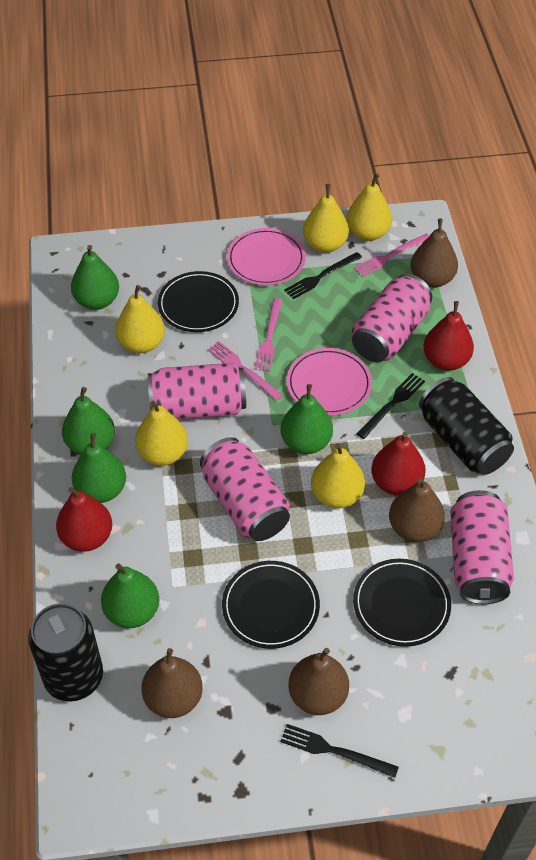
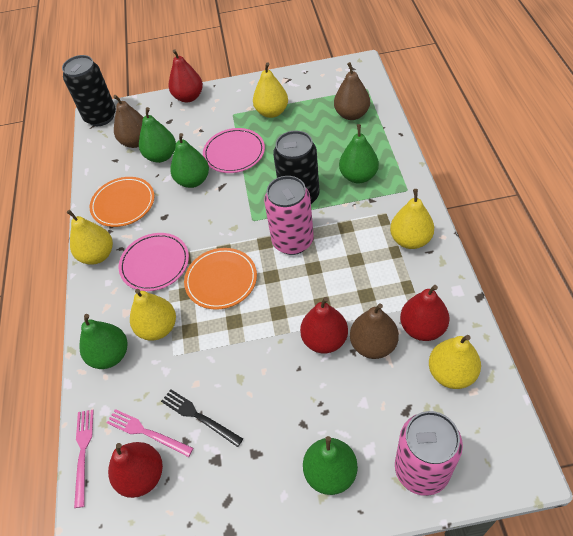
black fork: 3 -> 1
black plate: 3 -> 0
brown pear: 4 -> 3
orange plate: 0 -> 2
pink can: 4 -> 2
pink fork: 3 -> 2
red pear: 3 -> 4

